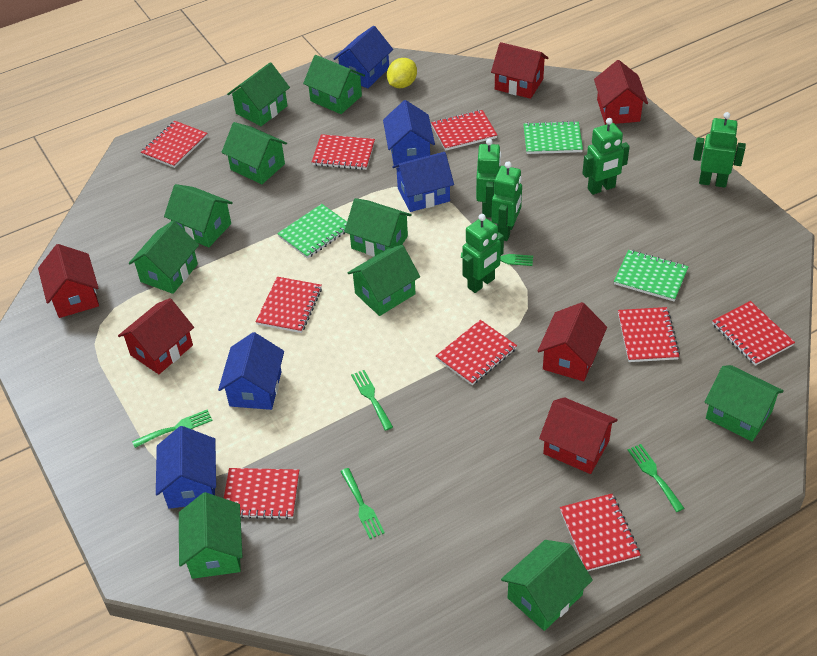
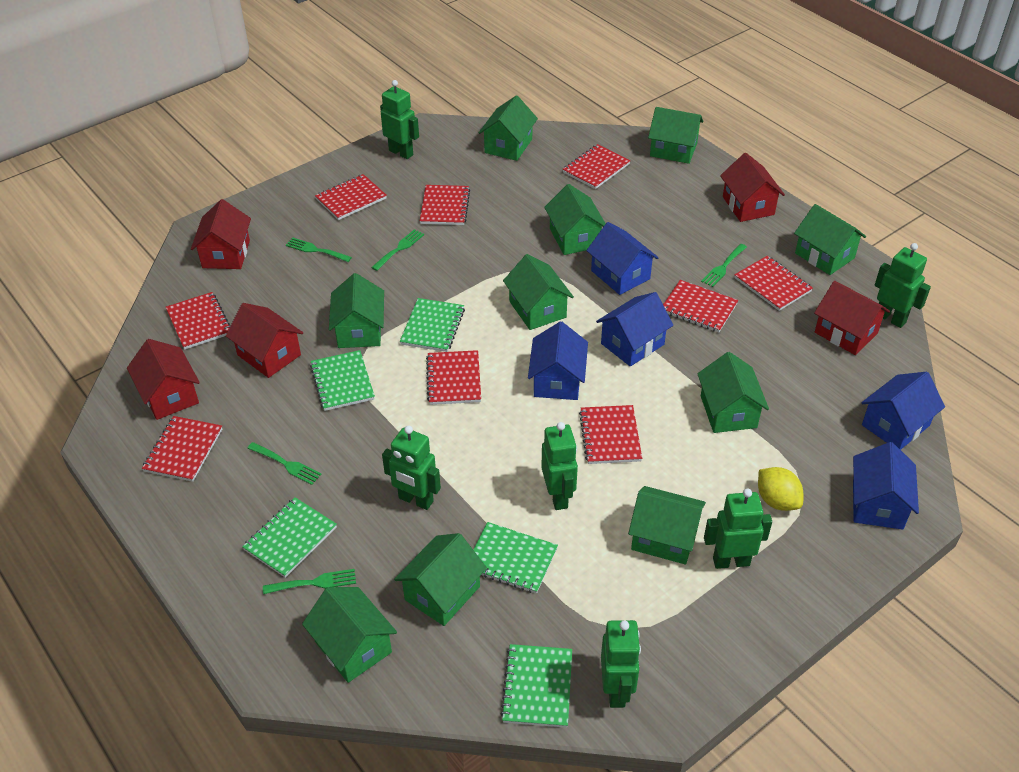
green notebook: 3 -> 5
green robot: 5 -> 6
red house: 6 -> 5

